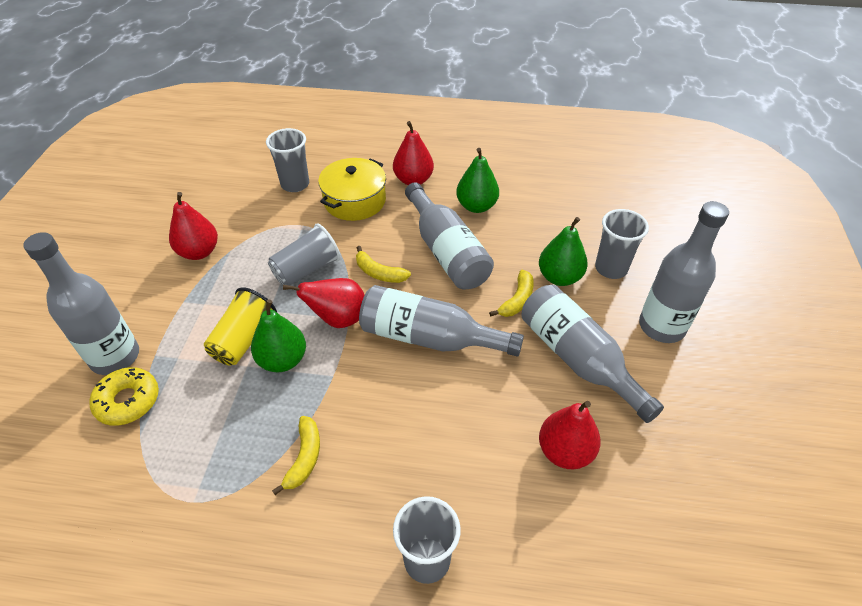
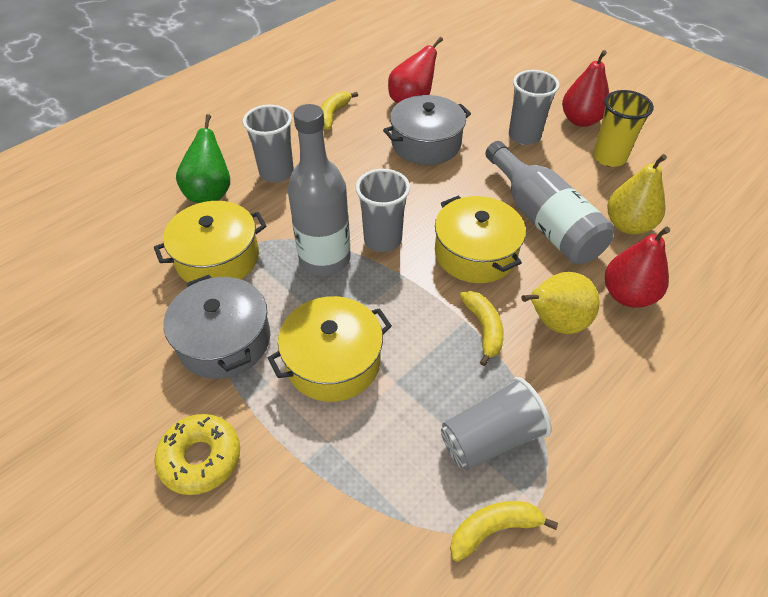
green pear: 3 -> 1
grey bottle: 5 -> 2
grey pot: 0 -> 2
red pear: 4 -> 3
yellow pear: 0 -> 2
yellow pot: 1 -> 3

